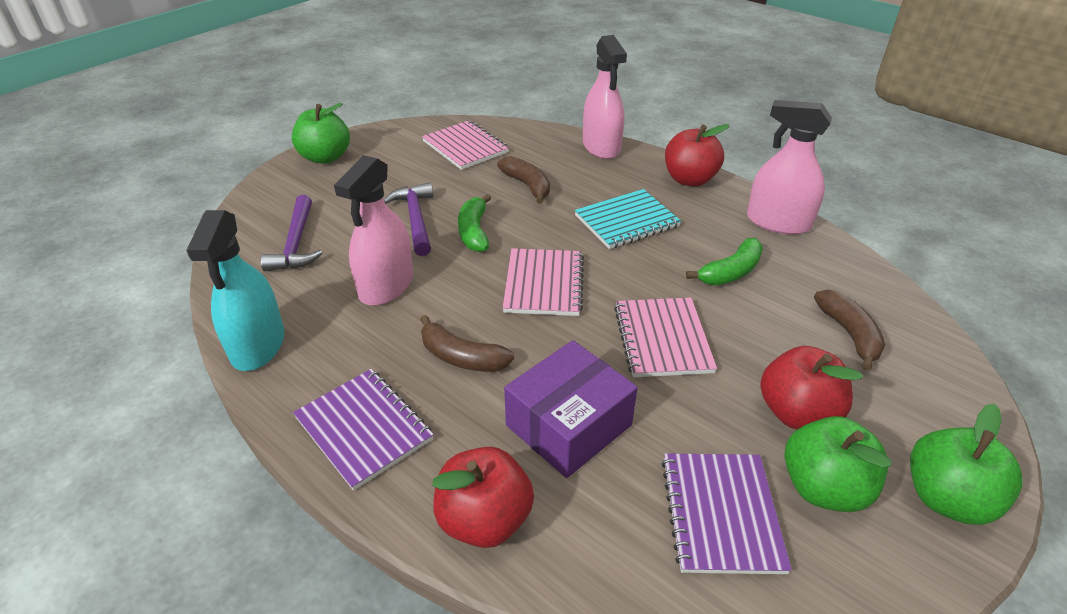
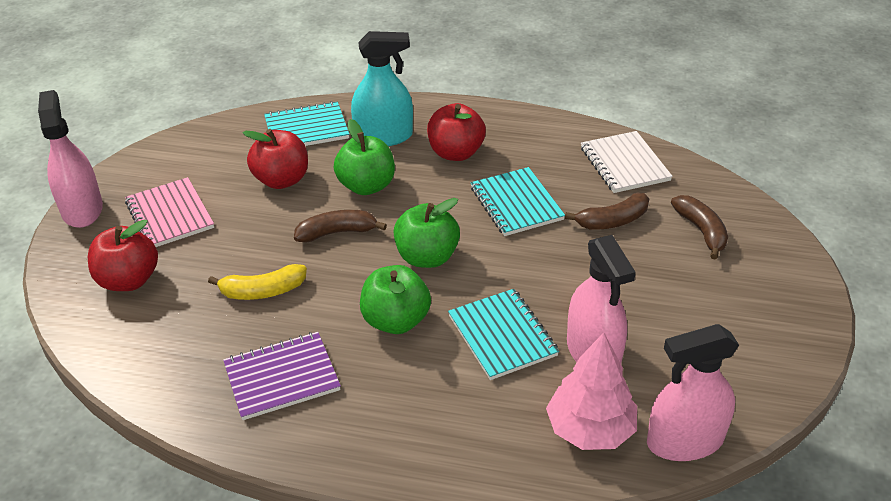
green banana: 2 -> 0
pink notebook: 3 -> 1
pink tree: 0 -> 1
purple box: 1 -> 0
purple hammer: 2 -> 0
purple notebook: 2 -> 1
turquoise notebook: 1 -> 3
white notebook: 0 -> 1
yellow banana: 0 -> 1

